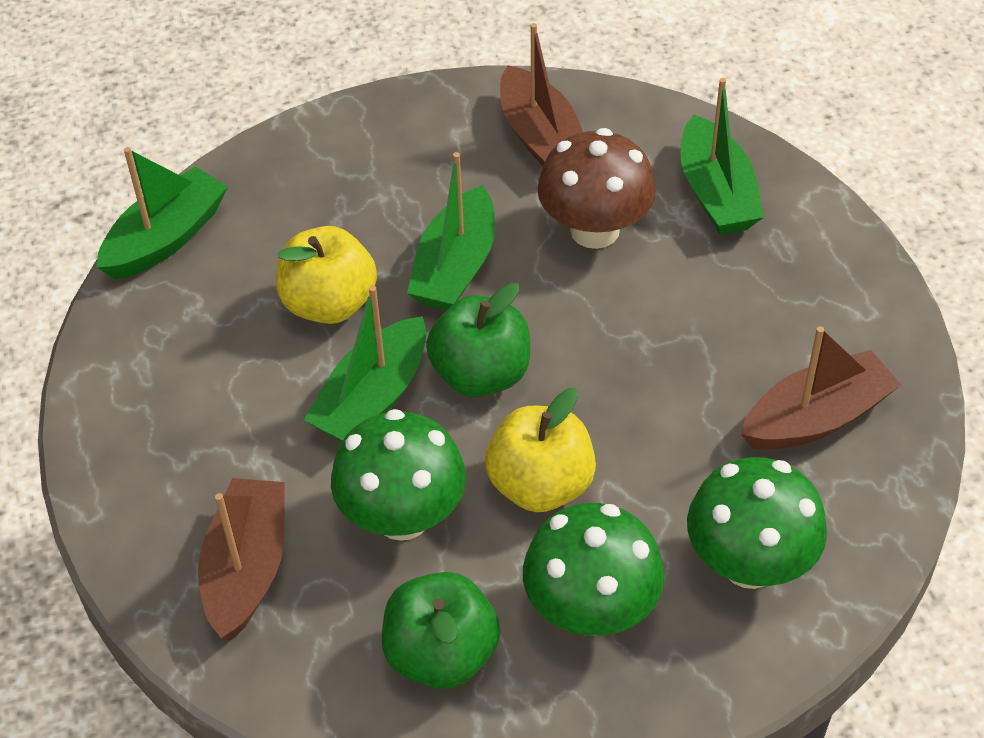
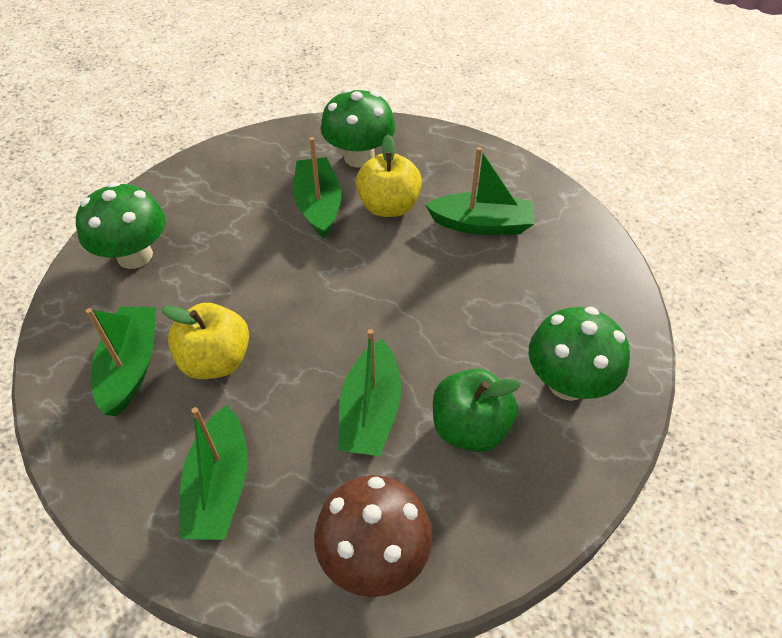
brown boat: 3 -> 0
green apple: 2 -> 1
green boat: 4 -> 5

